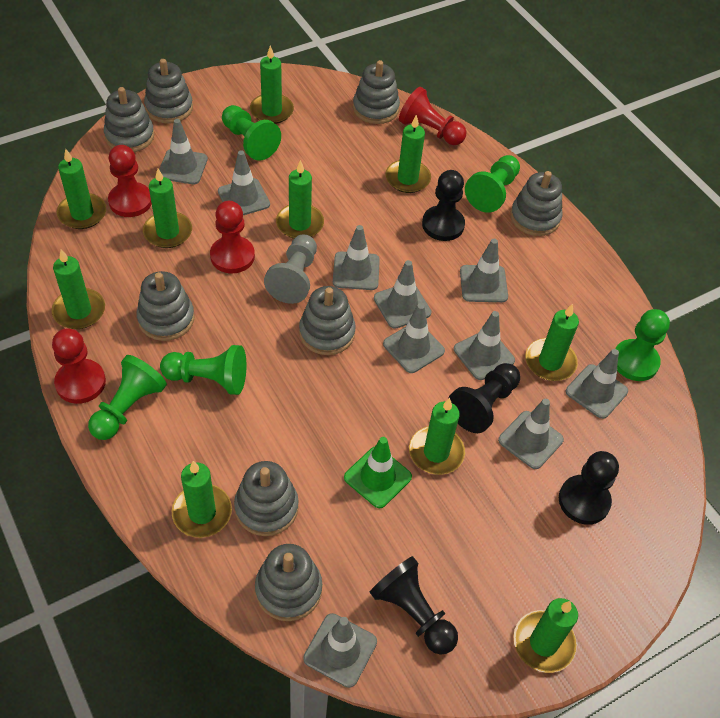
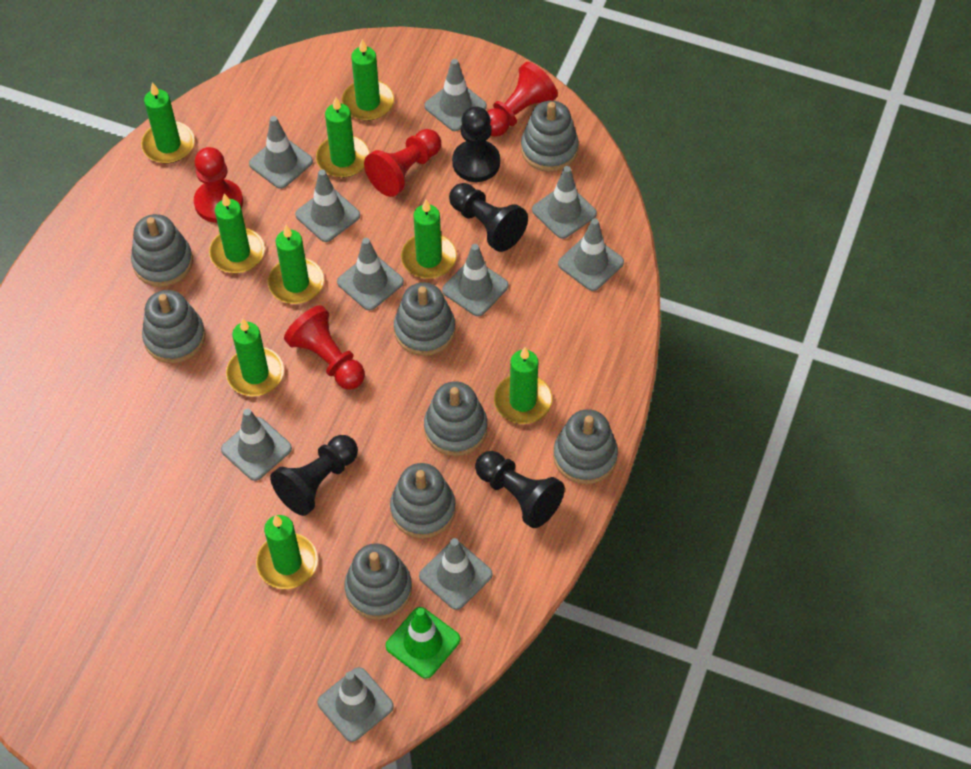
green candle: 10 -> 9
green pawn: 5 -> 0
grey pawn: 1 -> 0

